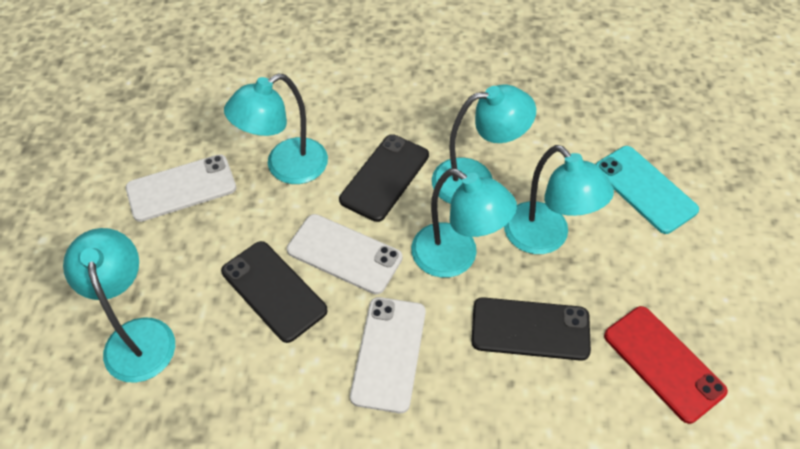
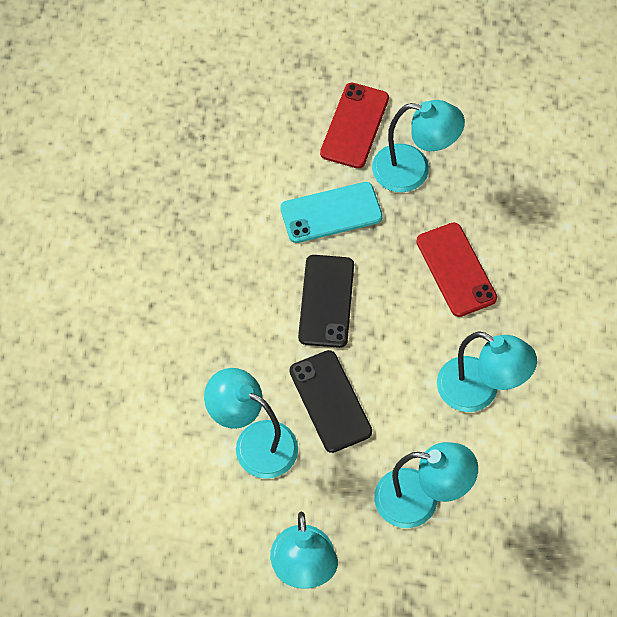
black phone: 3 -> 2
red phone: 1 -> 2
white phone: 3 -> 0

